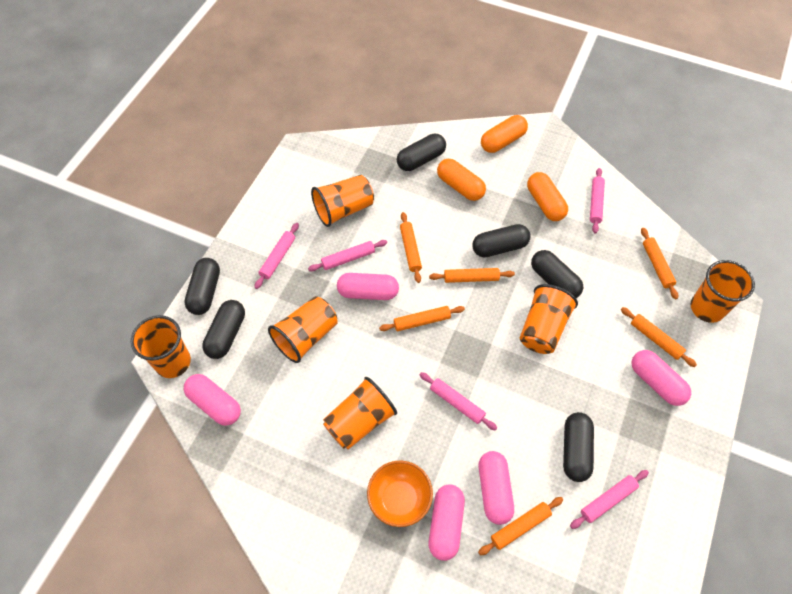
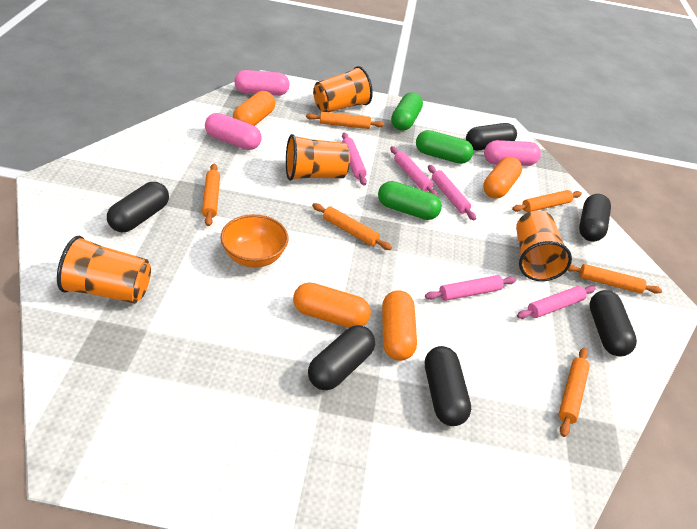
green capsule: 0 -> 3
orange capsule: 3 -> 4
orange cup: 6 -> 4
pink capsule: 5 -> 3

